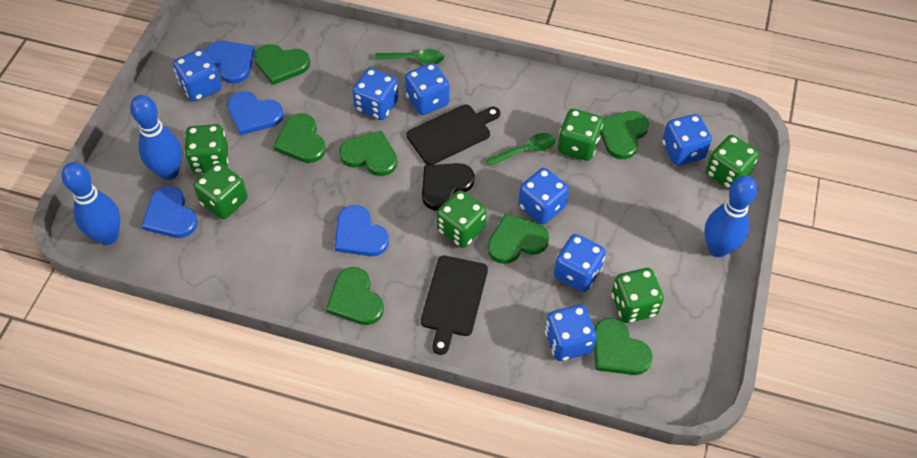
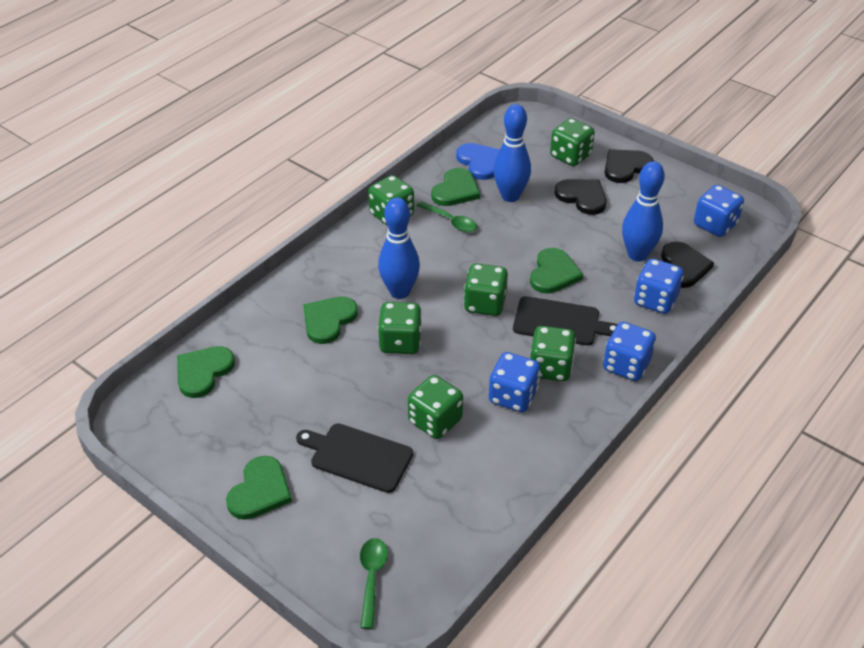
black heart: 1 -> 3
blue dice: 7 -> 4
blue heart: 4 -> 1
green heart: 7 -> 5

